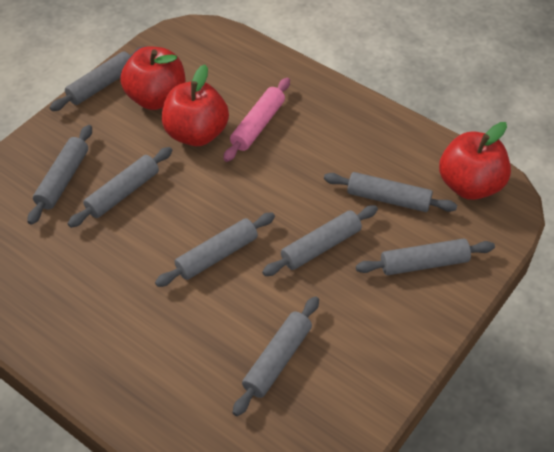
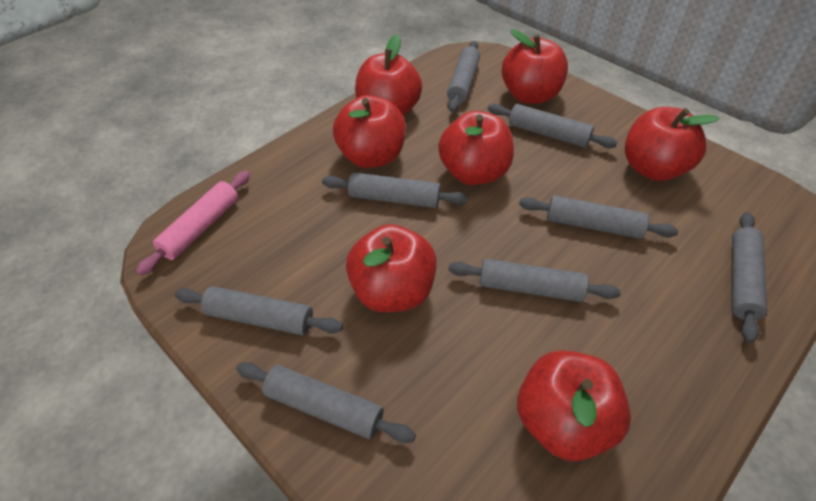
red apple: 3 -> 7

